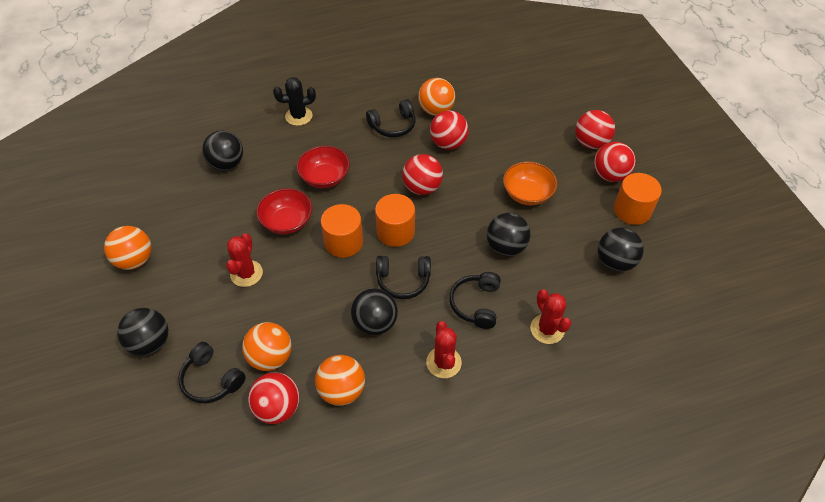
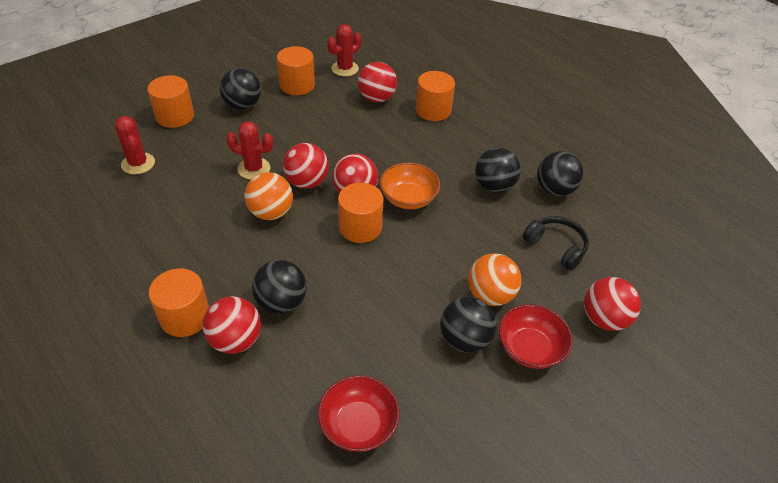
black cactus: 1 -> 0
black headphones: 4 -> 1
orange ball: 4 -> 2
orange cylinder: 3 -> 5

